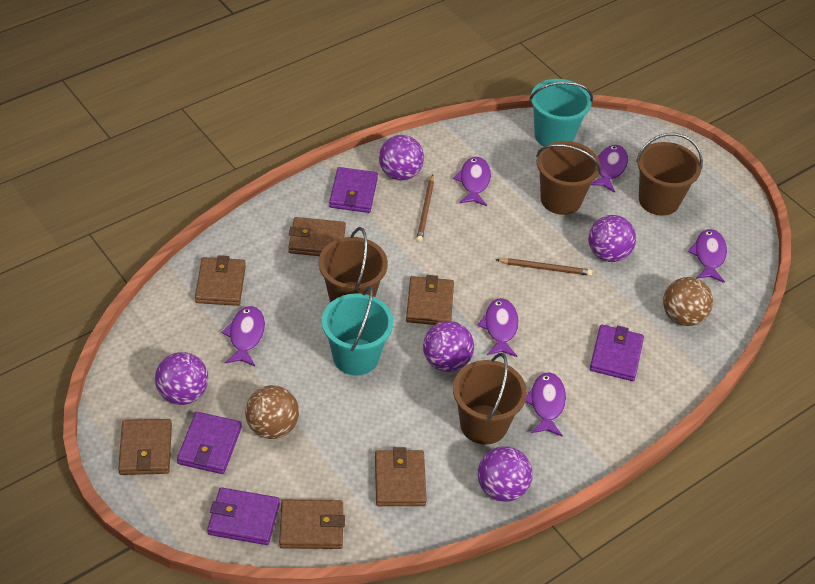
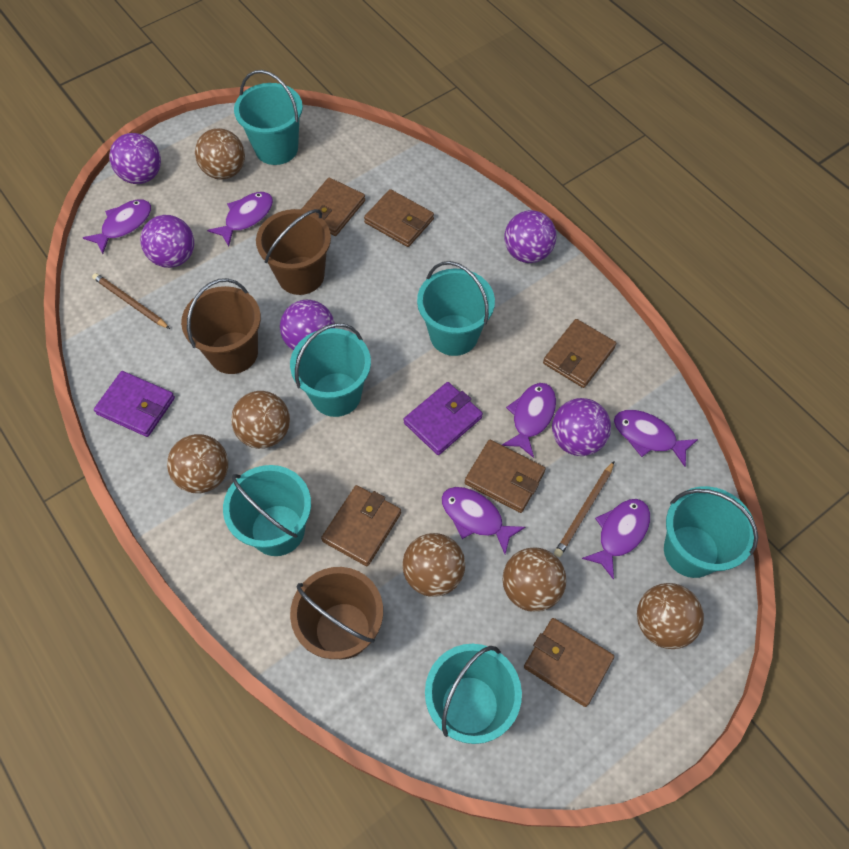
brown ball: 2 -> 6
brown bucket: 4 -> 3
purple wallet: 4 -> 2
turquoise bucket: 2 -> 6

